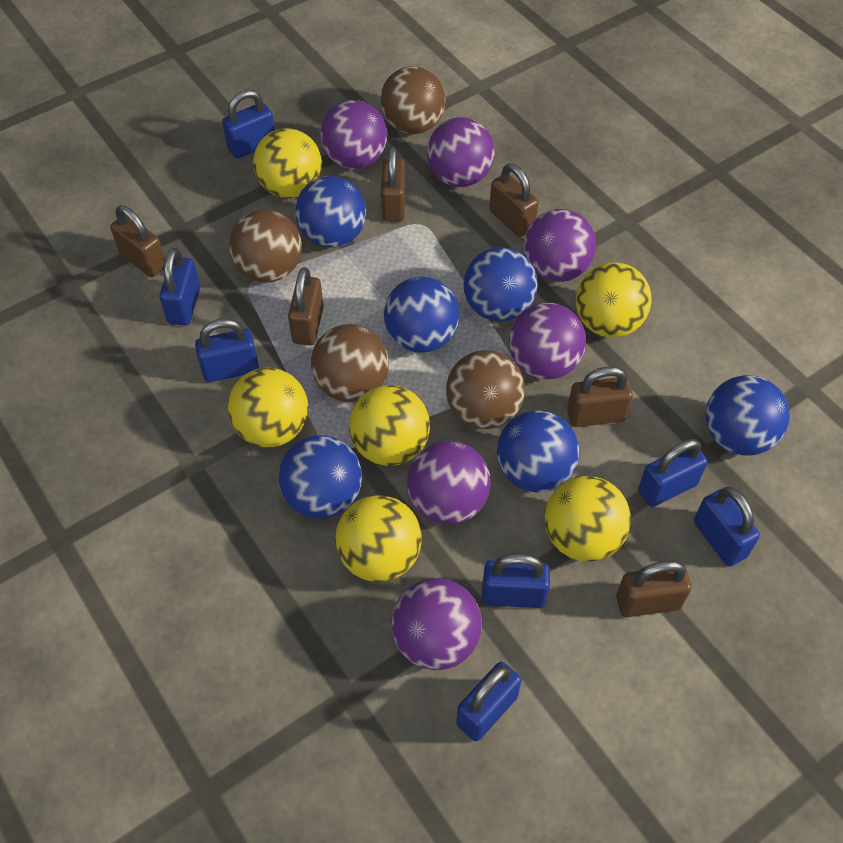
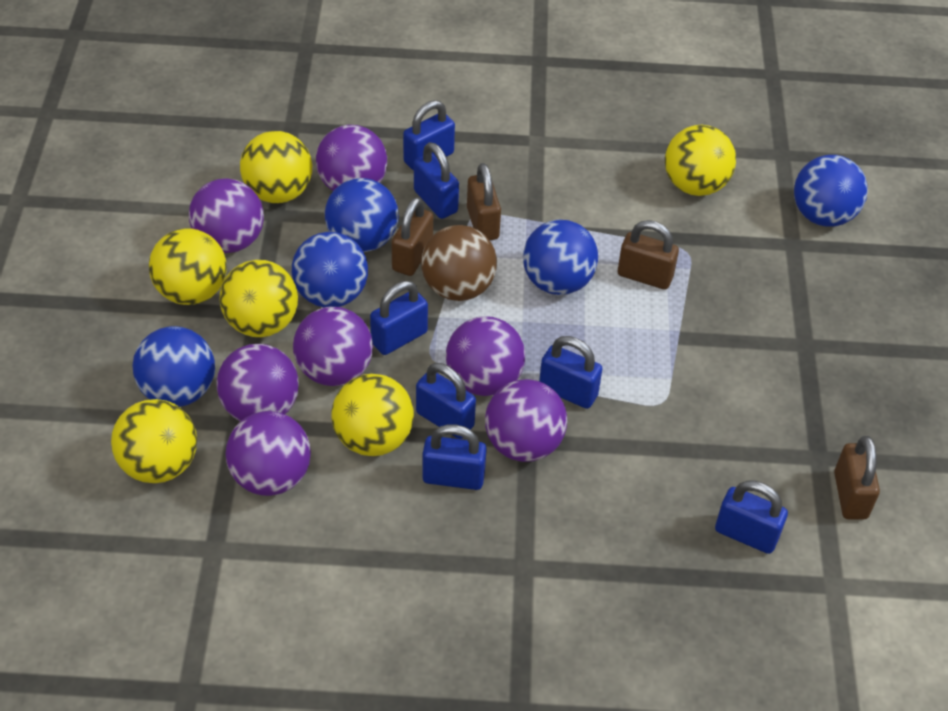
blue ball: 6 -> 5
brown ball: 4 -> 1
brown padlock: 6 -> 4
purple ball: 6 -> 7

